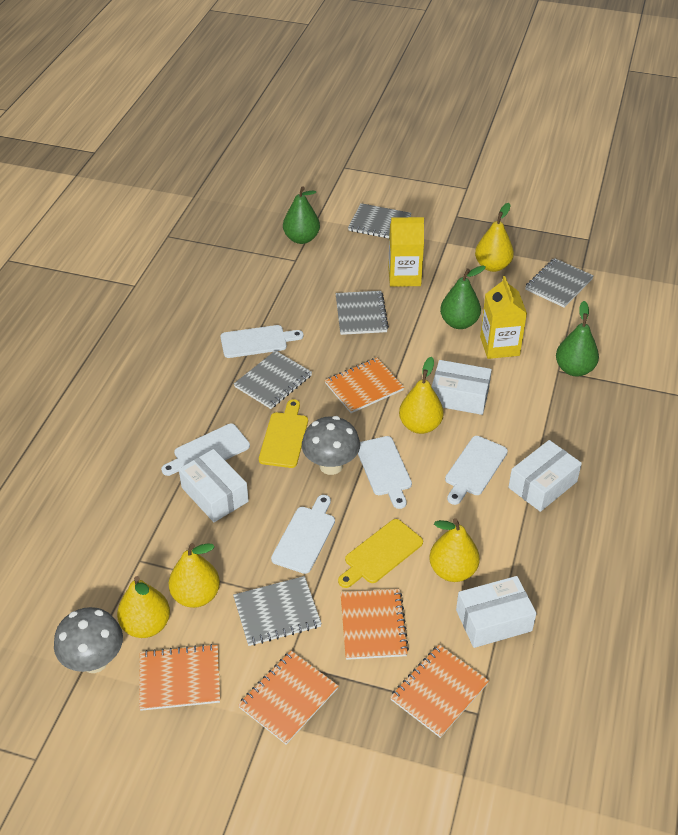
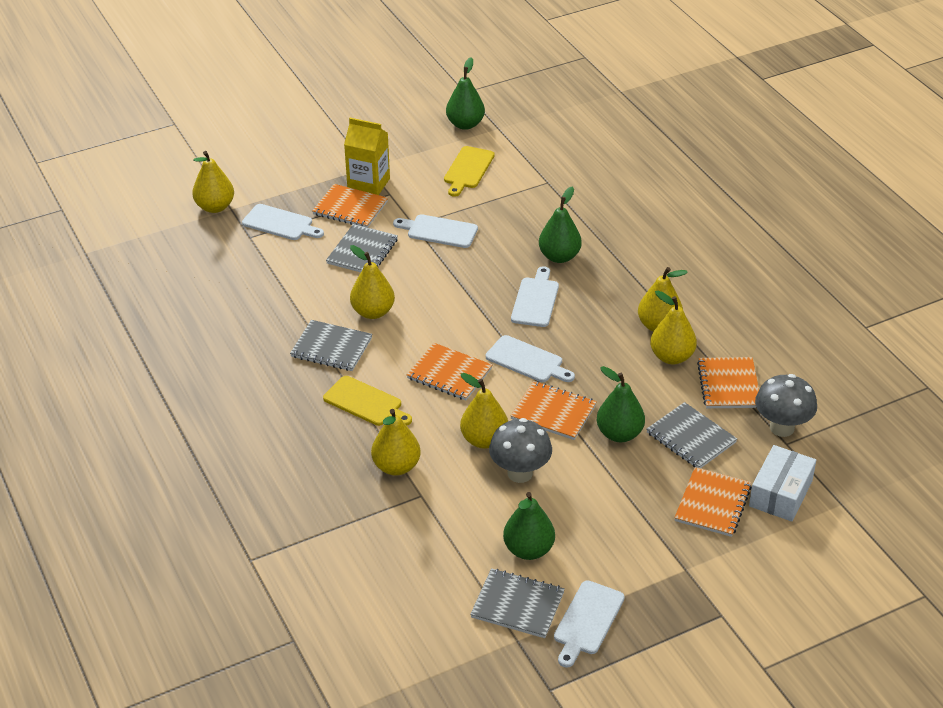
green pear: 3 -> 4
grey notebook: 5 -> 4
white box: 4 -> 1
yellow carton: 2 -> 1
yellow pear: 5 -> 6

